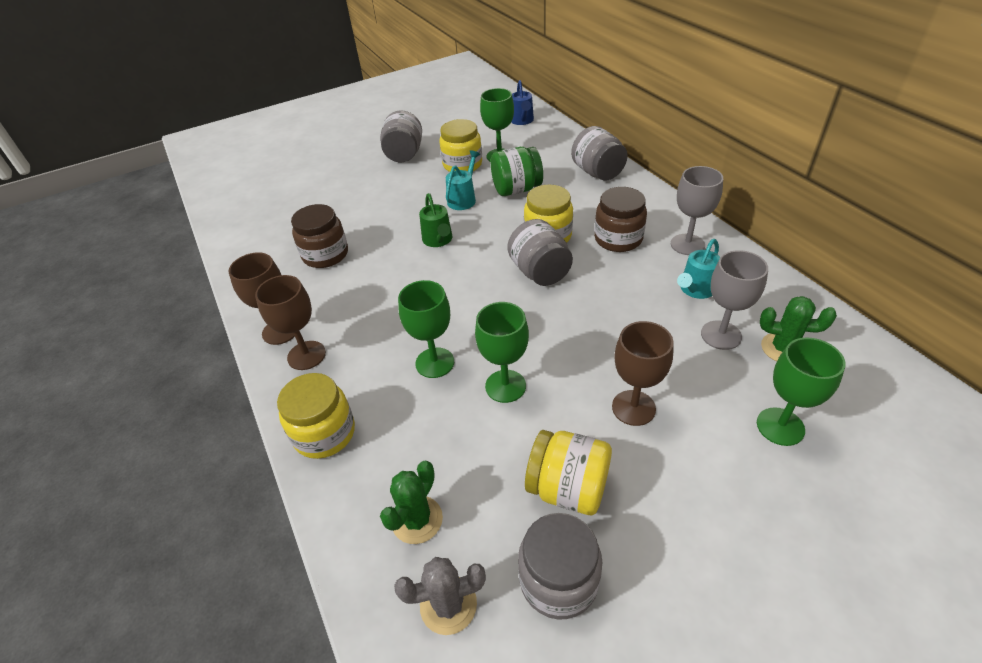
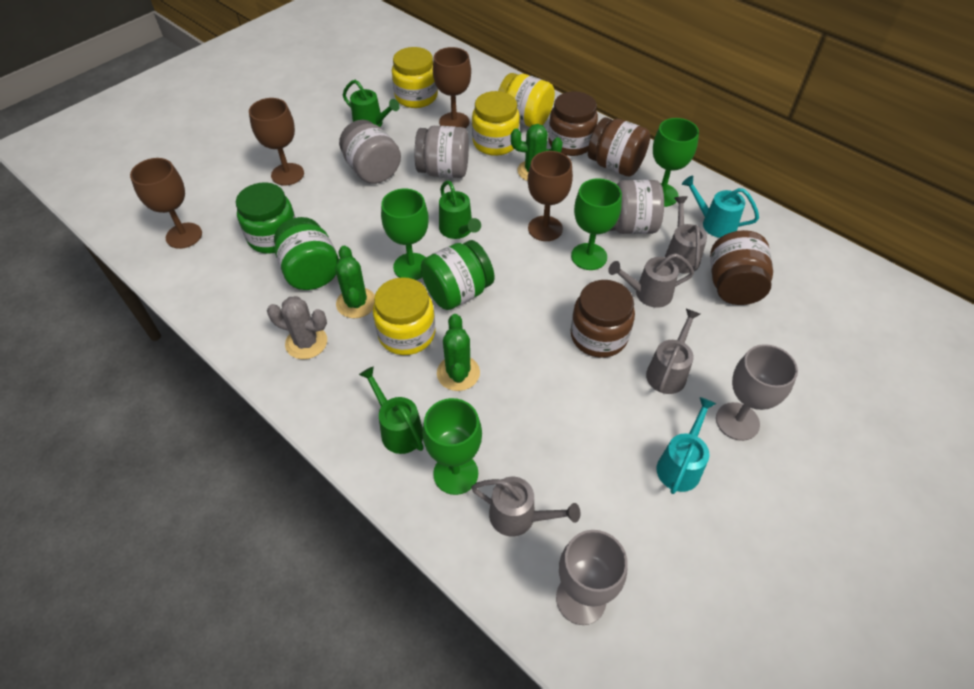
blue watering can: 1 -> 0
brown goblet: 3 -> 4
brown jar: 2 -> 4
green cactus: 2 -> 3
green jar: 1 -> 3
green watering can: 1 -> 3
grey jar: 4 -> 3
grey watering can: 0 -> 4

